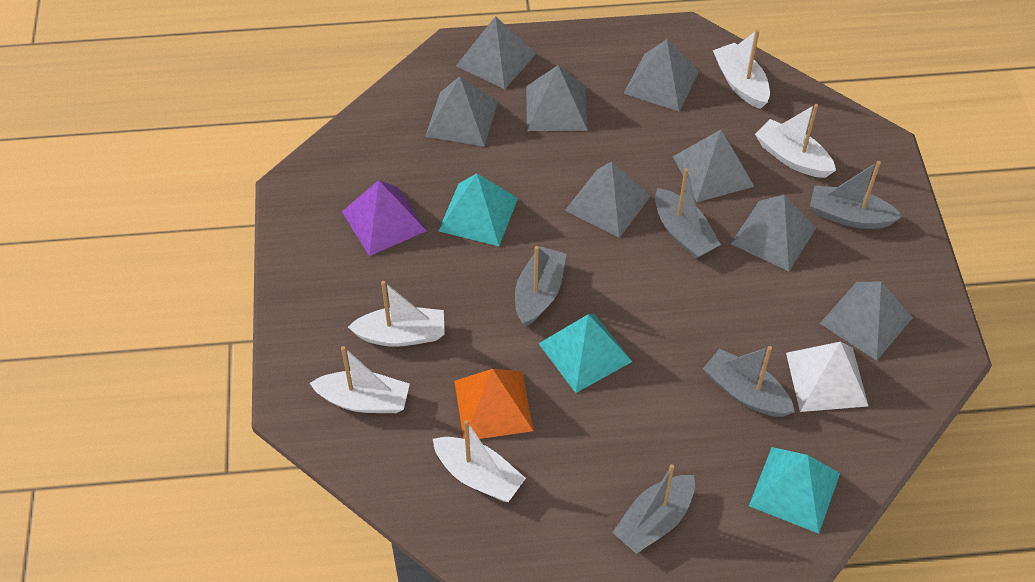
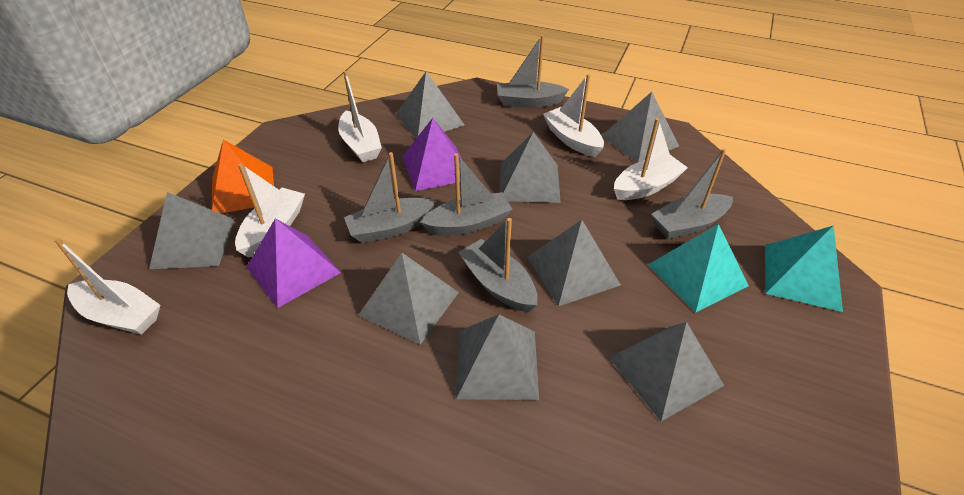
purple pyramid: 1 -> 2
turquoise pyramid: 3 -> 2
white pyramid: 1 -> 0

